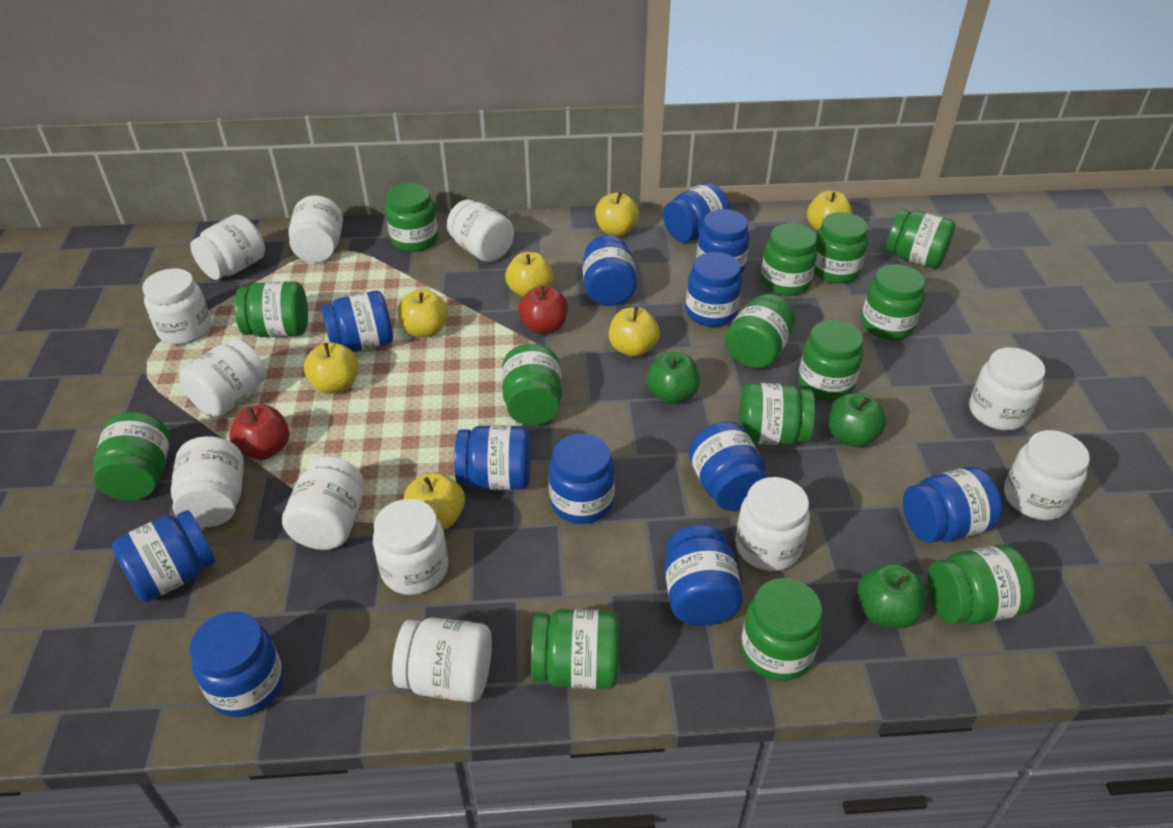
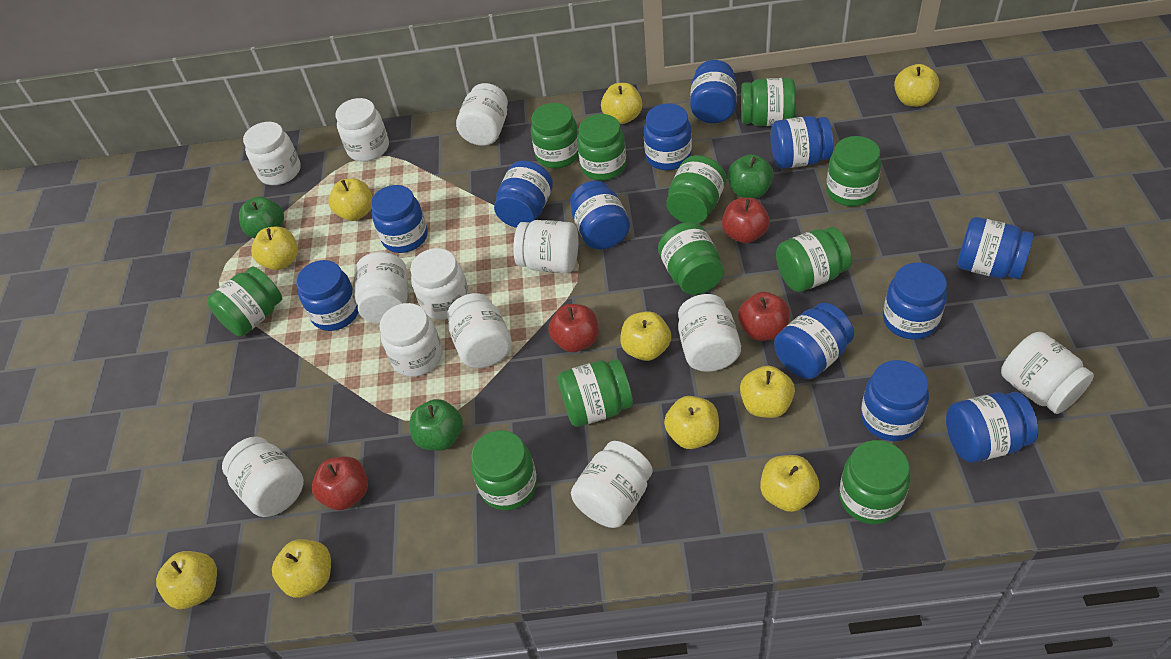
green jar: 14 -> 11
red apple: 2 -> 4
yellow apple: 7 -> 10

